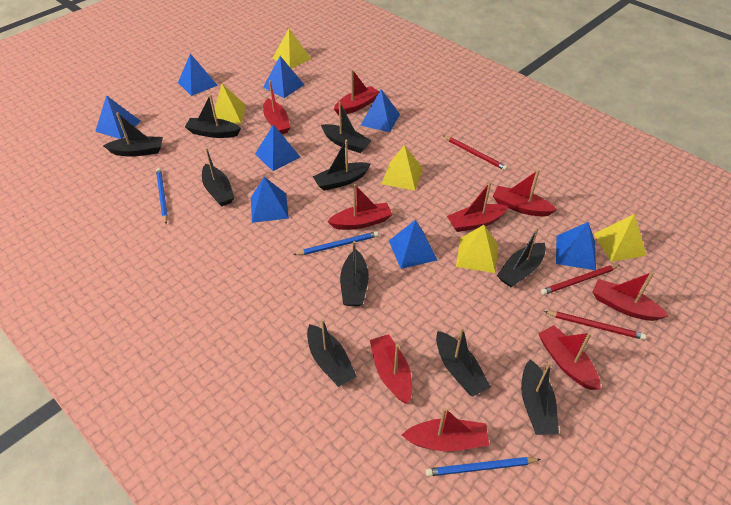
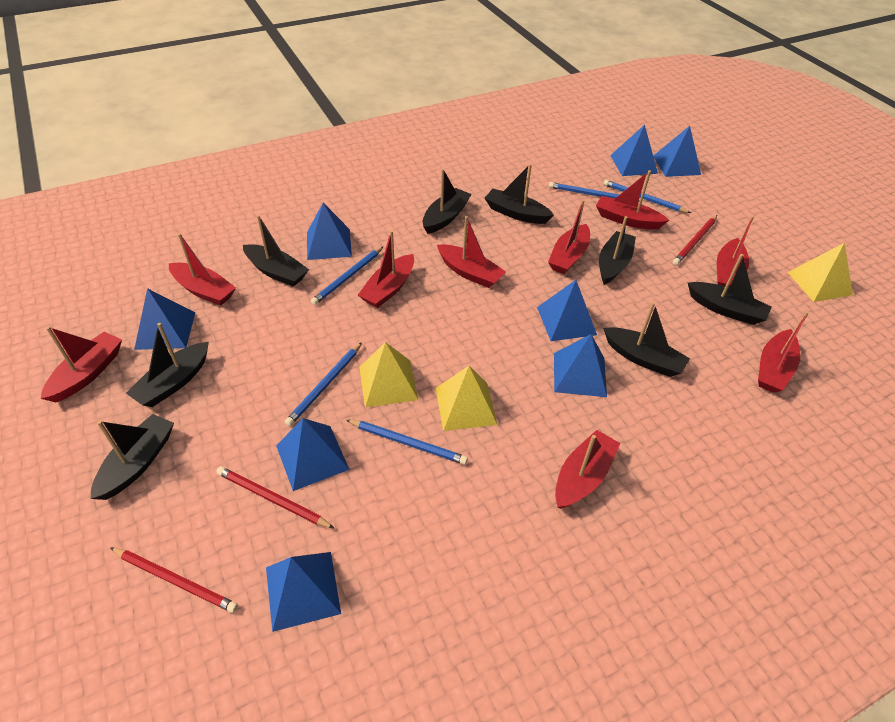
black boat: 10 -> 8
blue pencil: 3 -> 5
yellow pyramid: 5 -> 3

